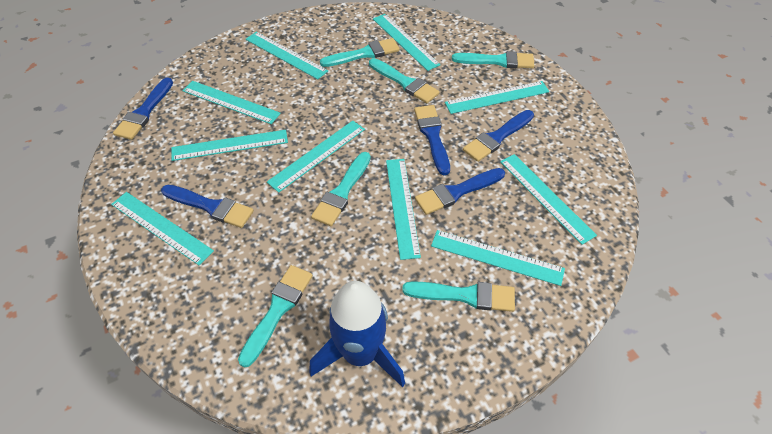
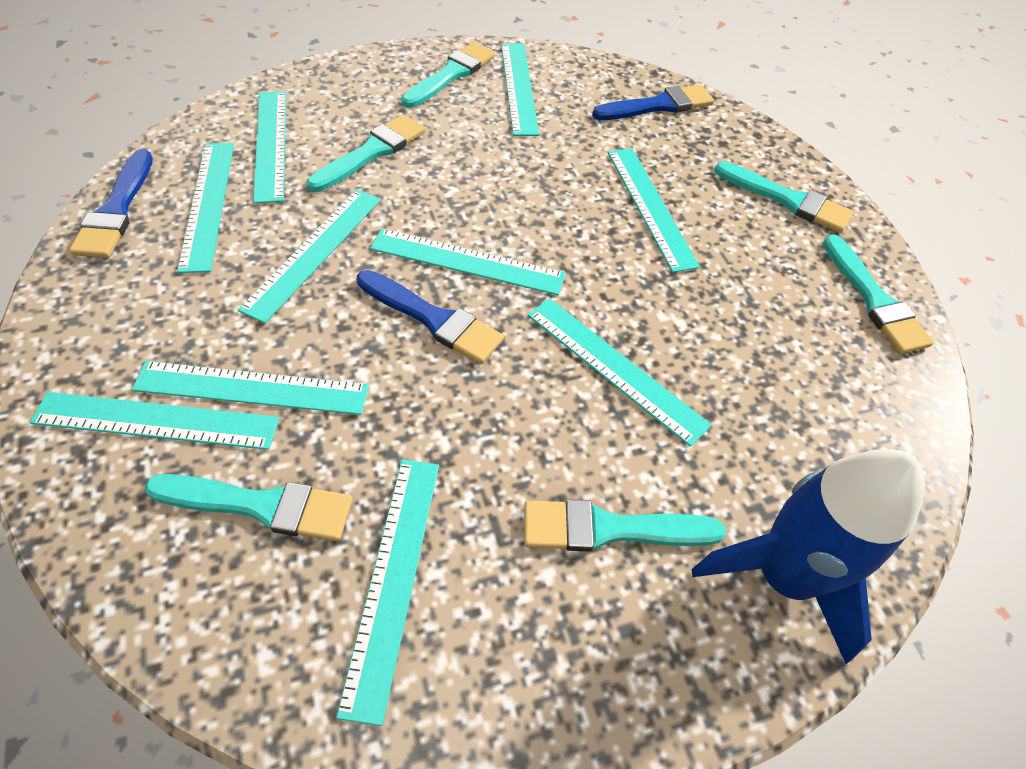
blue brush: 5 -> 3

